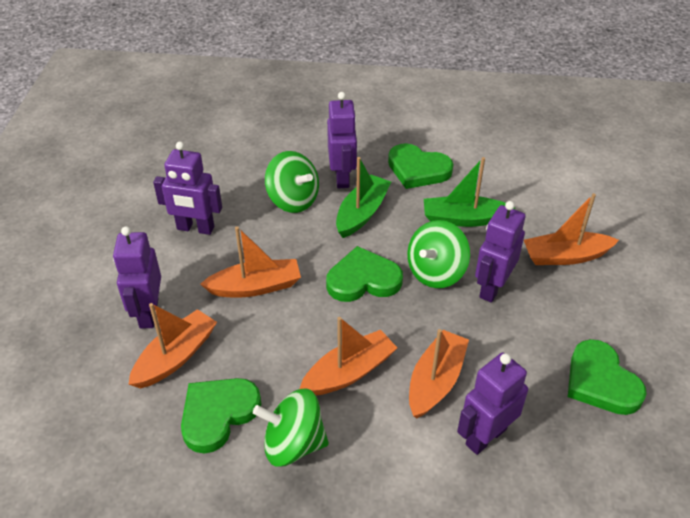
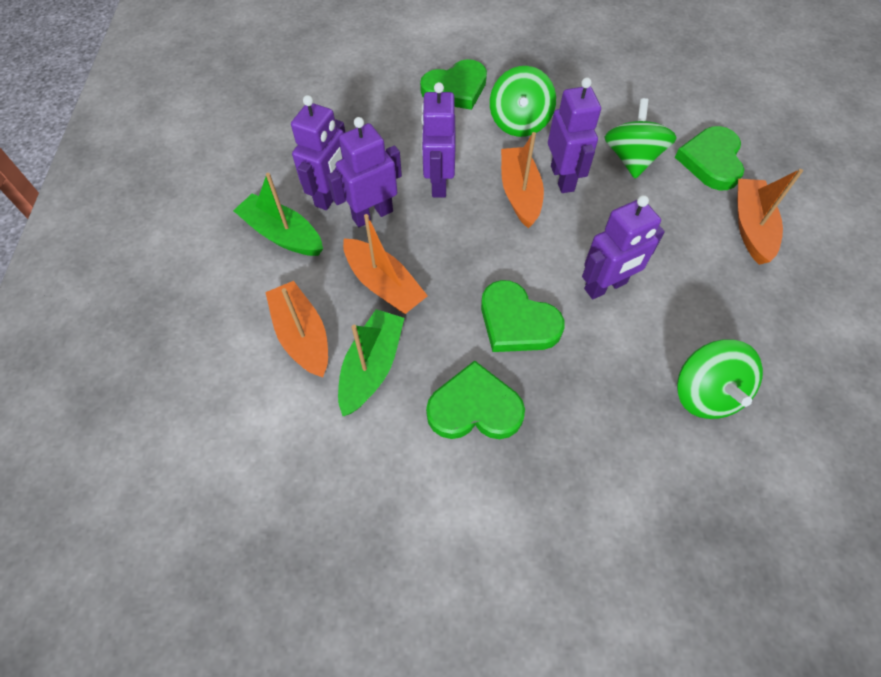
orange boat: 5 -> 4

